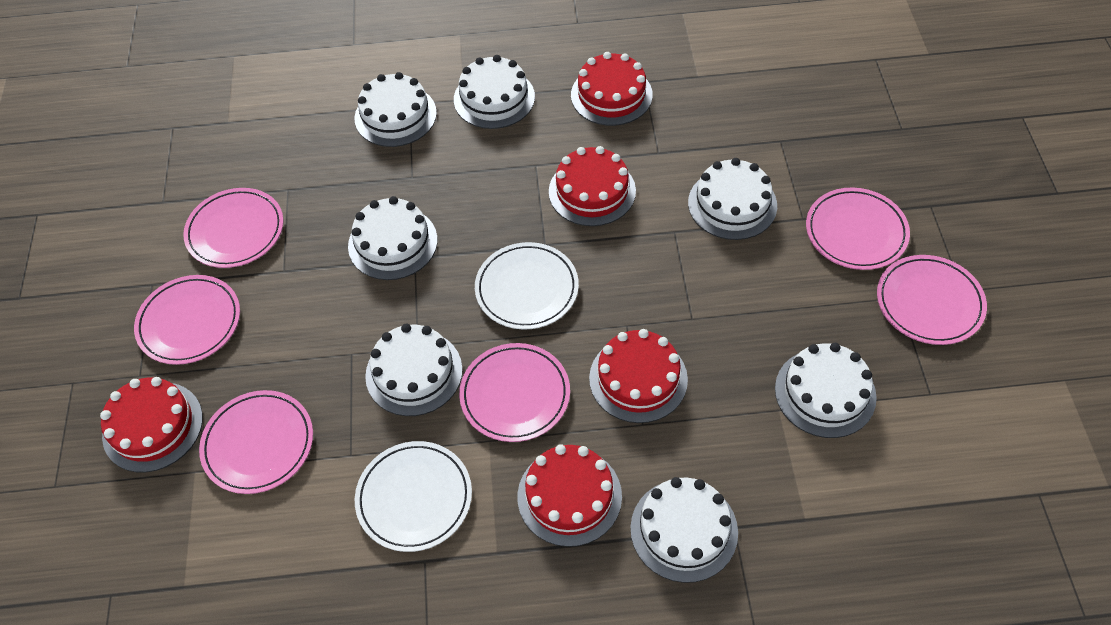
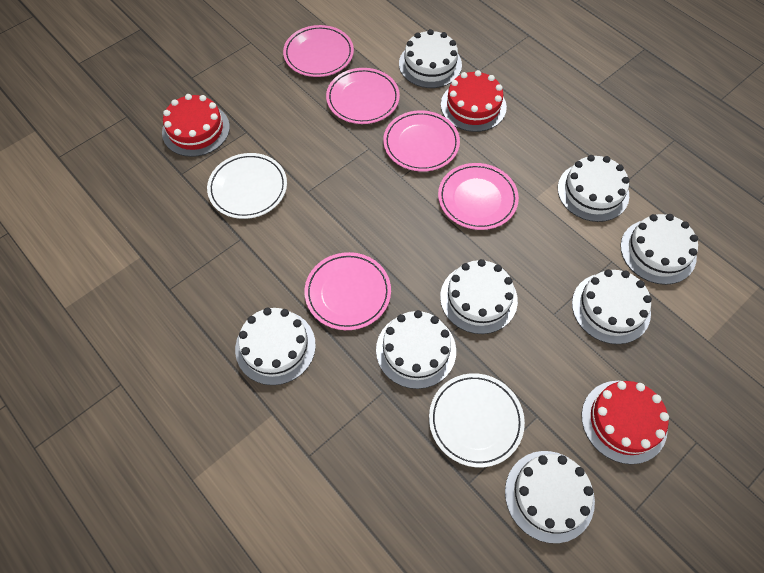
pink plate: 6 -> 5
red cake: 5 -> 3
white cake: 7 -> 8

